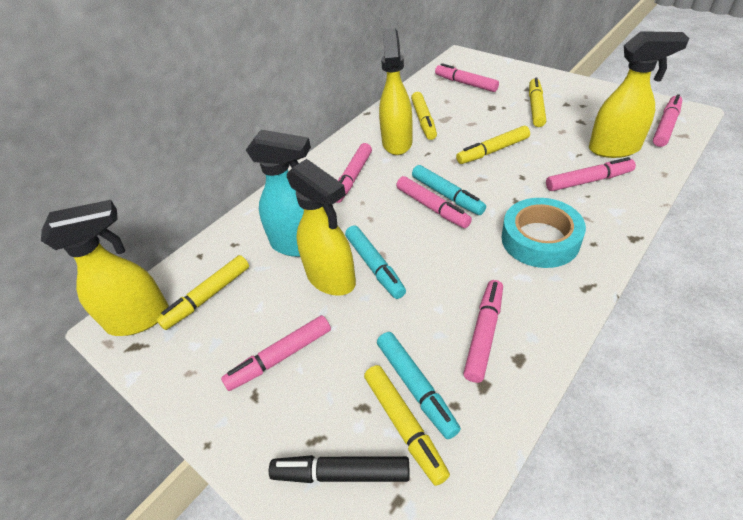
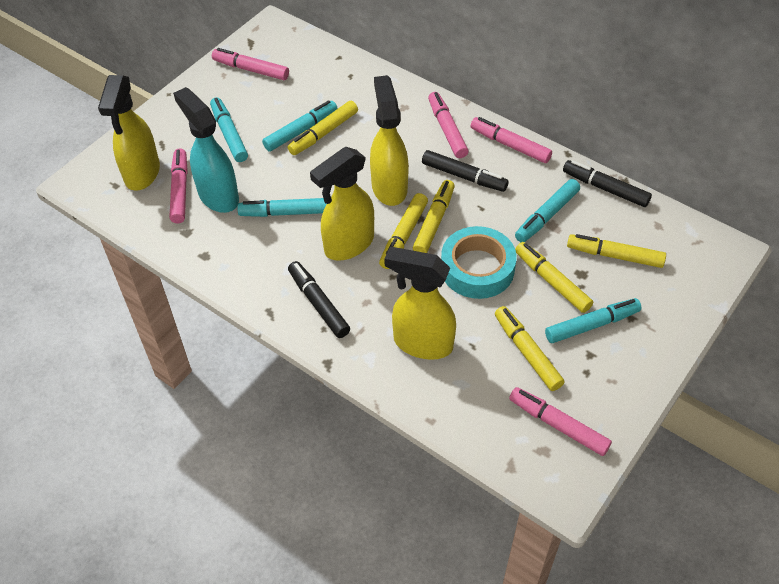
black marker: 1 -> 3
pink marker: 7 -> 5
turquoise marker: 3 -> 5
yellow marker: 5 -> 6

